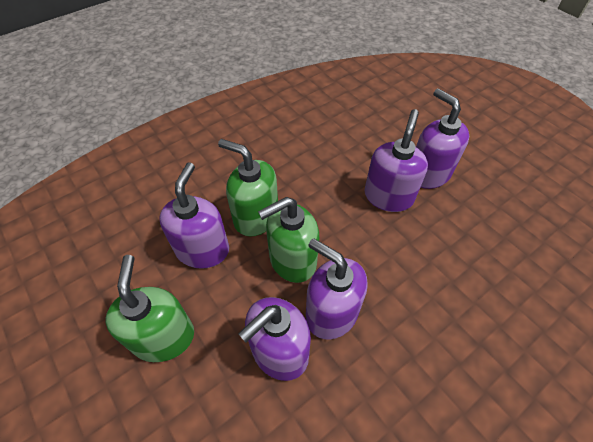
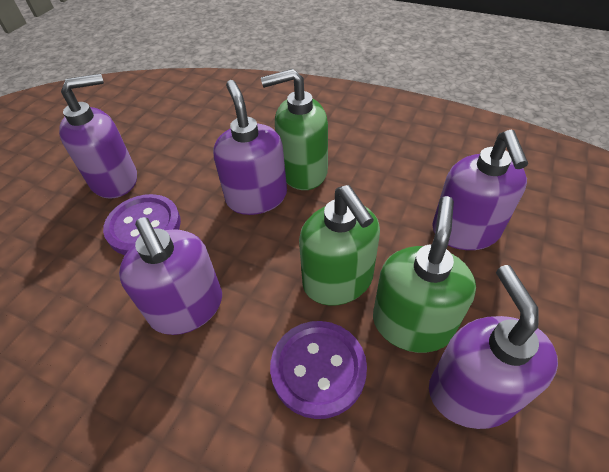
purple button: 0 -> 2

